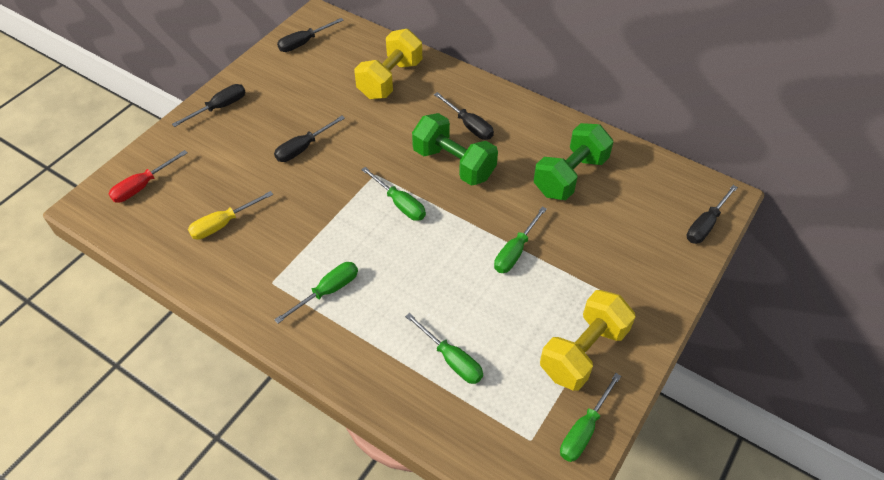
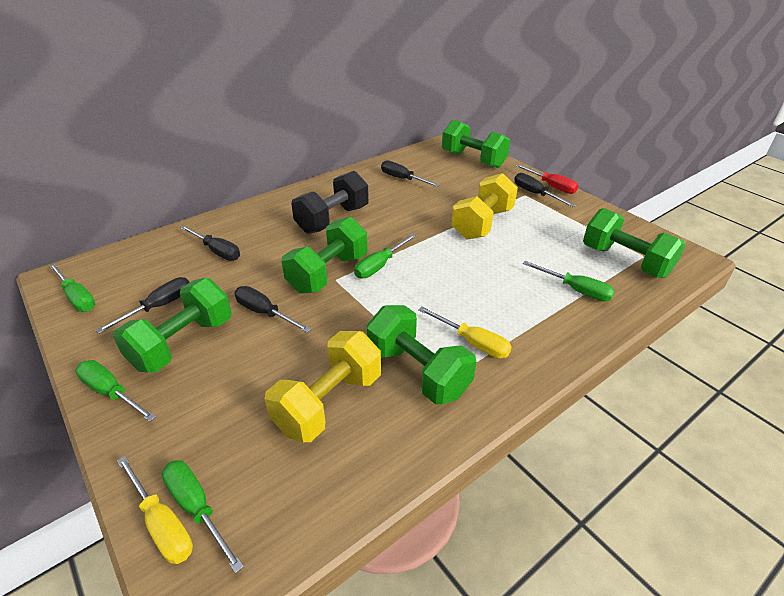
black dumbbell: 0 -> 1
green dumbbell: 2 -> 5
yellow screwdriver: 1 -> 2

